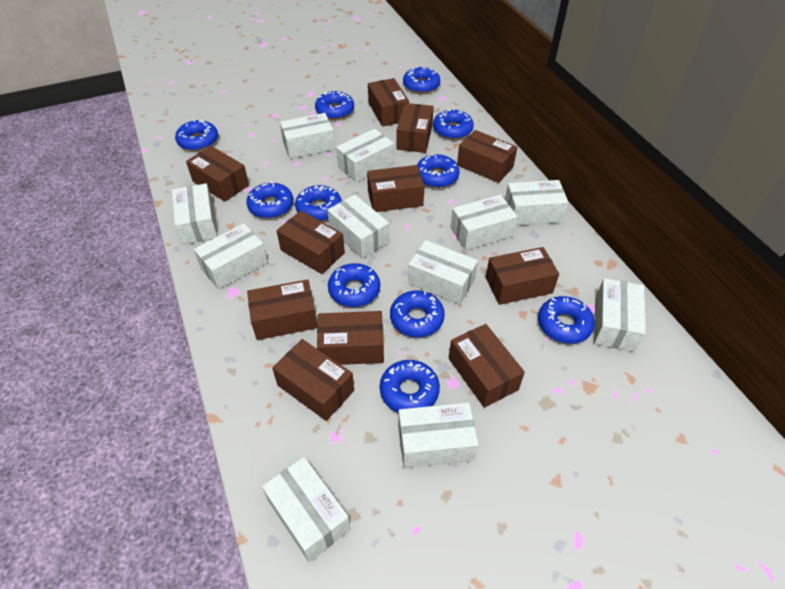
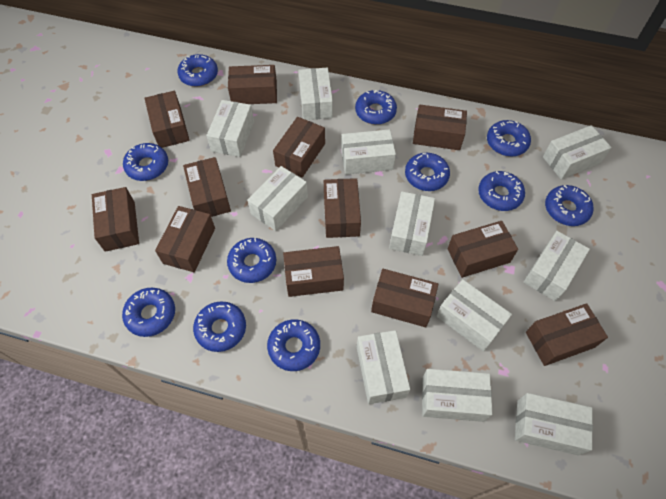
brown box: 11 -> 12

